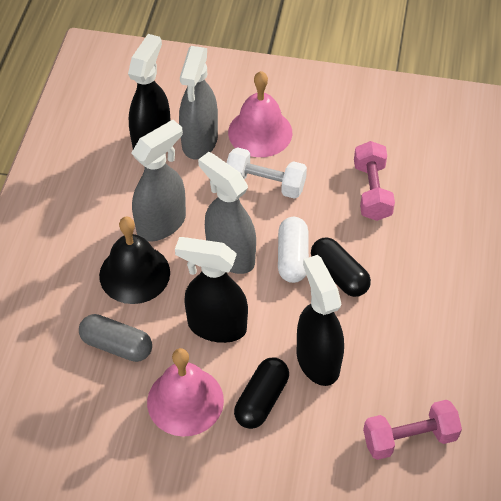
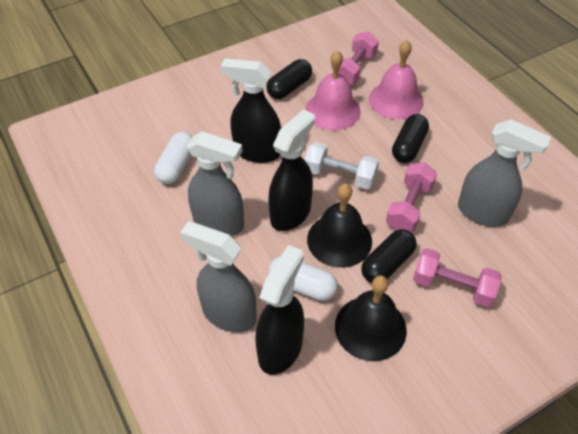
black bell: 1 -> 2
black capsule: 2 -> 3
grey capsule: 1 -> 0
pink dumbbell: 2 -> 3
white capsule: 1 -> 2

